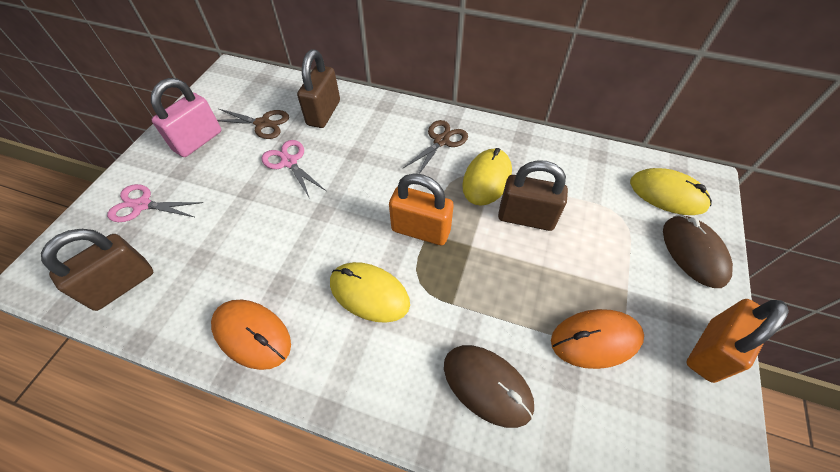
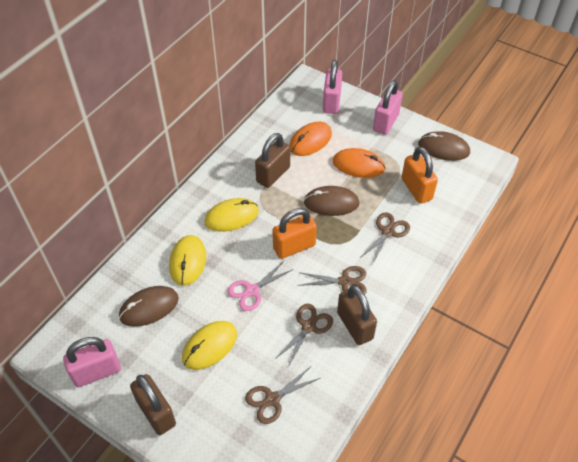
brown mouse: 2 -> 3
brown scissors: 2 -> 4
pink padlock: 1 -> 3
pink scissors: 2 -> 1

